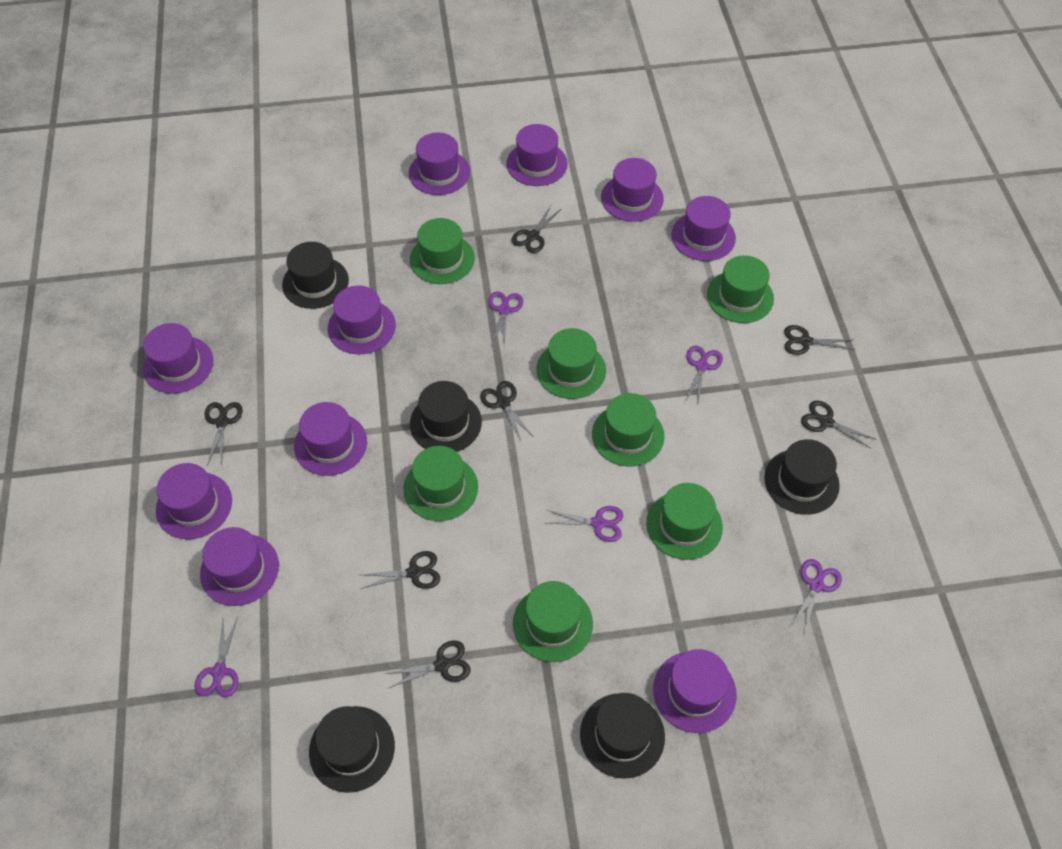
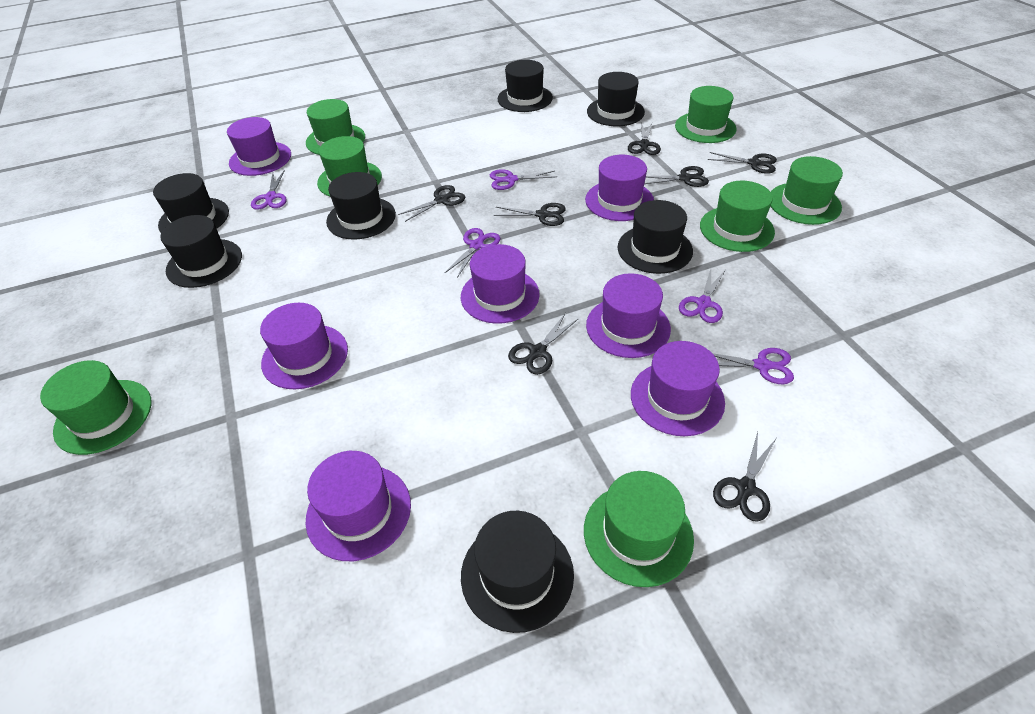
black hat: 5 -> 7
purple hat: 10 -> 7

